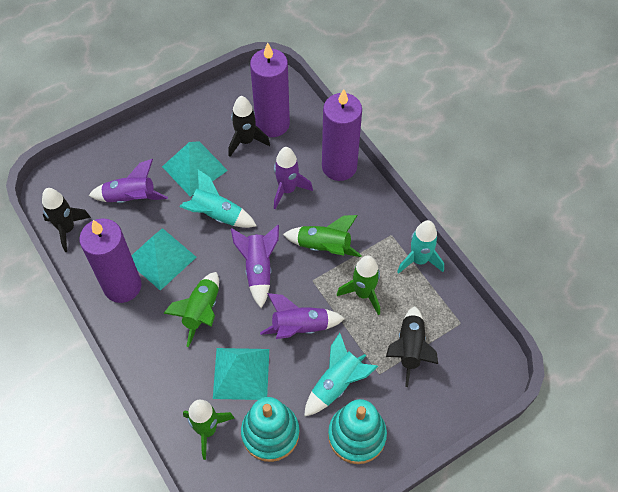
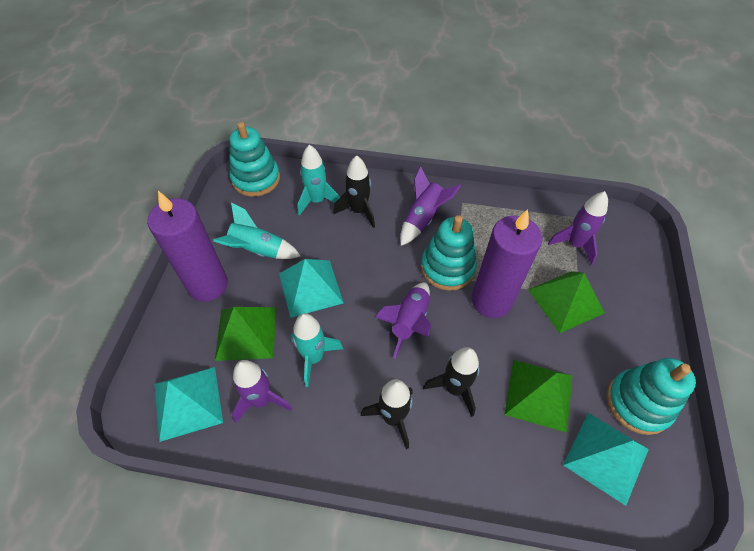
green pyramid: 0 -> 3
green rocket: 4 -> 0
purple candle: 3 -> 2
turquoise stacking toy: 2 -> 3

